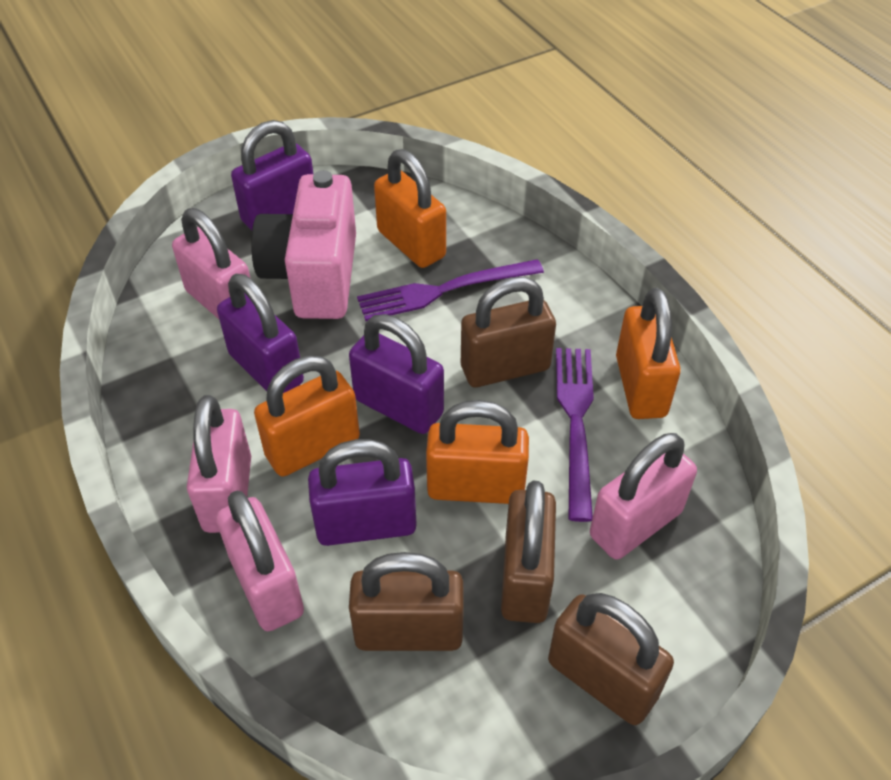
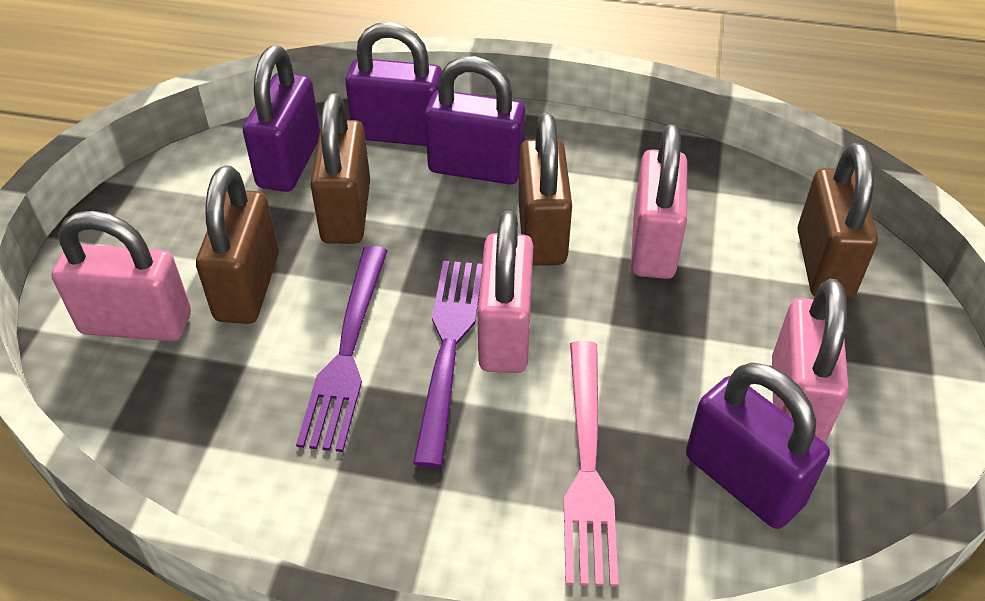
orange padlock: 4 -> 0
pink camera: 1 -> 0
pink fork: 0 -> 1

